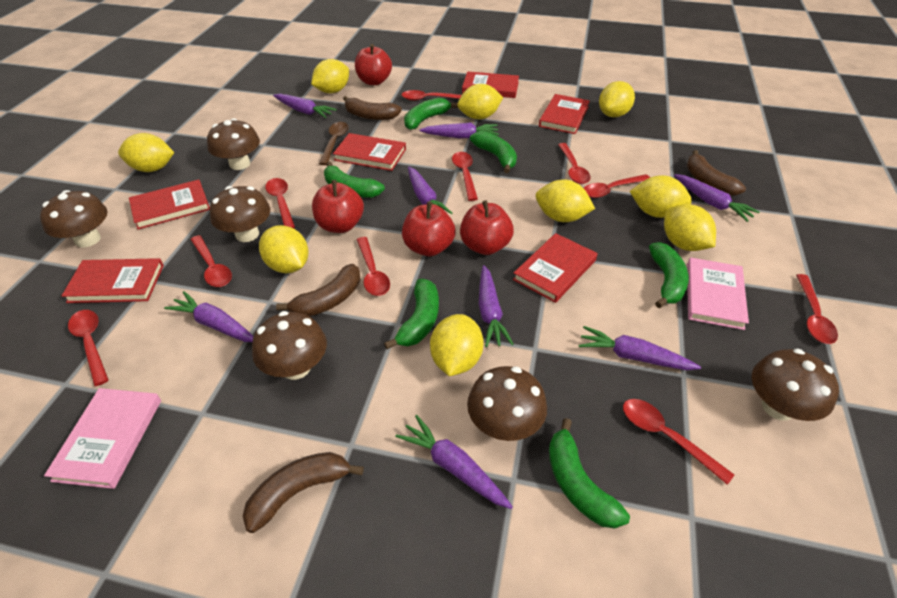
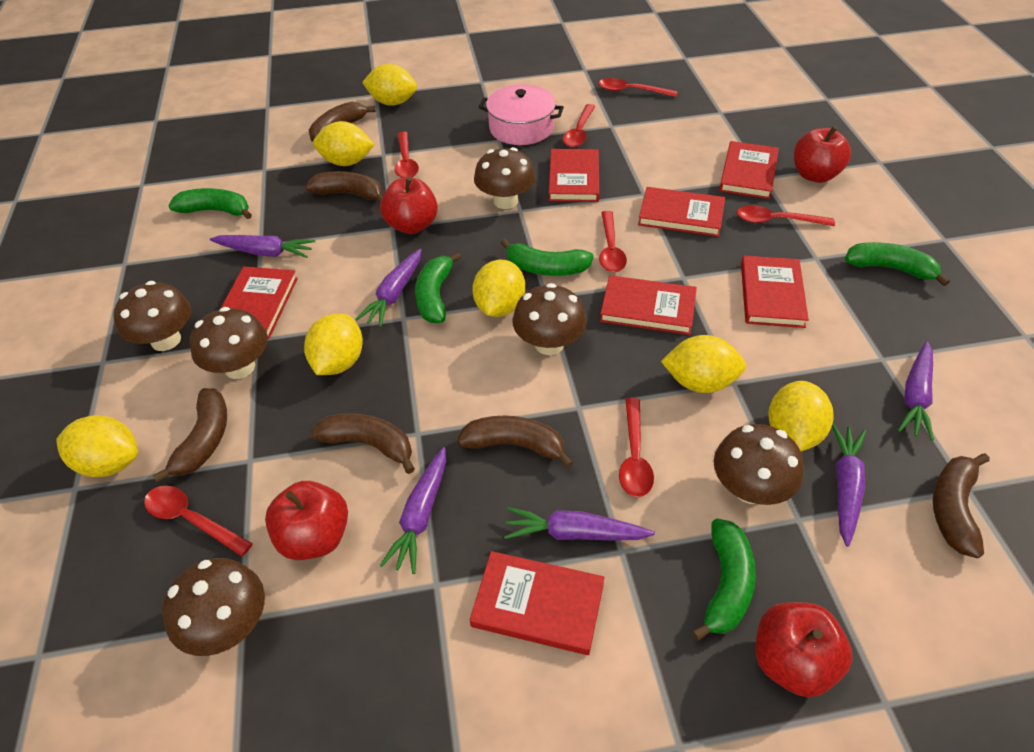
brown banana: 4 -> 6
brown spoon: 1 -> 0
green banana: 6 -> 5
pink book: 2 -> 0
pink pot: 0 -> 1
purple carrot: 8 -> 6
red book: 6 -> 7
red spoon: 10 -> 7
yellow lemon: 9 -> 7

